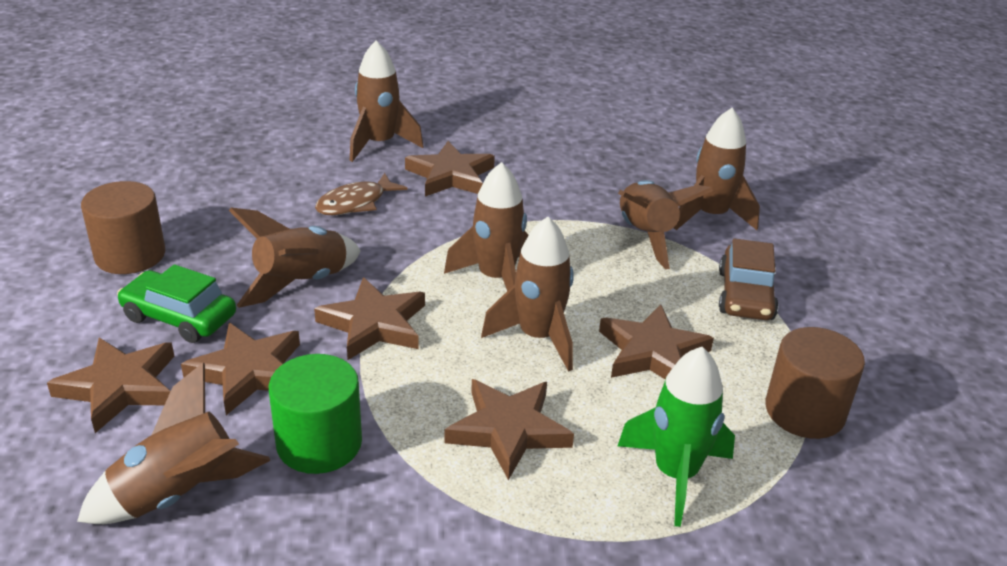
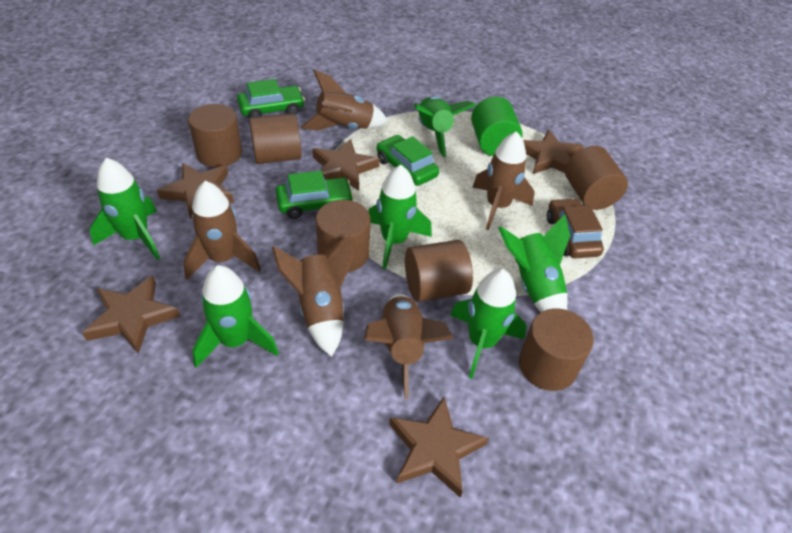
brown cylinder: 2 -> 6
brown fish: 1 -> 0
brown rocket: 7 -> 5
brown star: 6 -> 5
green car: 1 -> 3
green rocket: 1 -> 6

